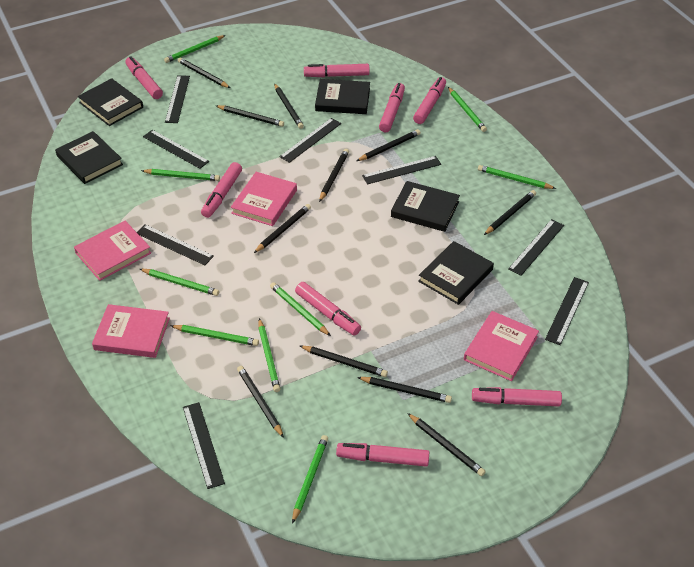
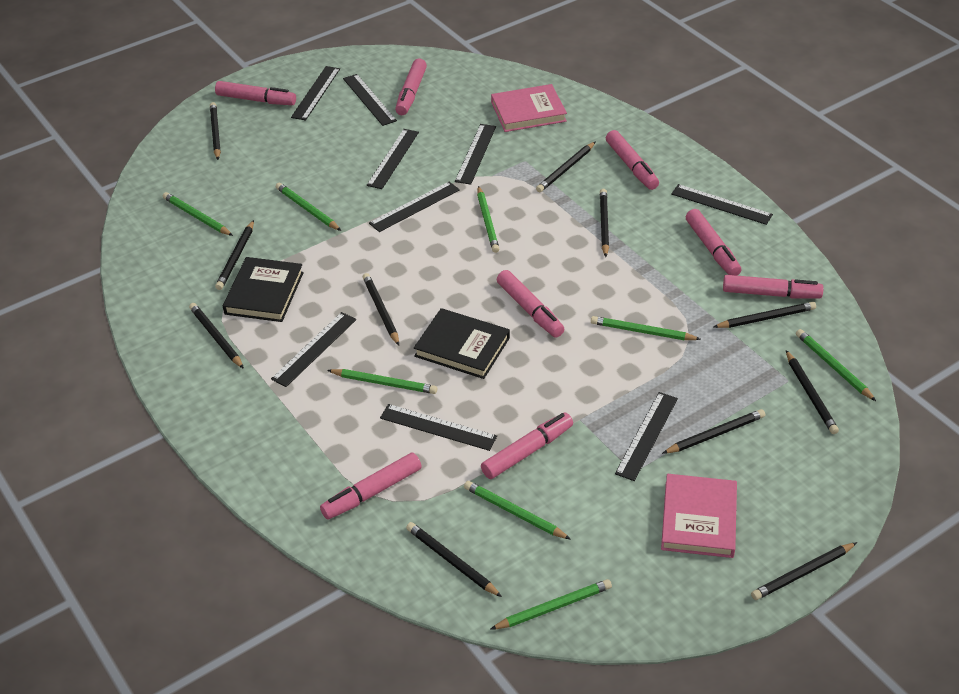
black book: 5 -> 2
black ruler: 8 -> 9
green pencil: 9 -> 8
pink book: 4 -> 2

